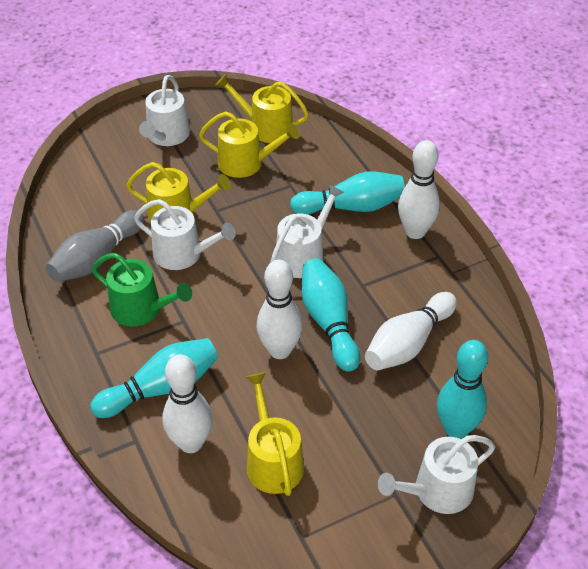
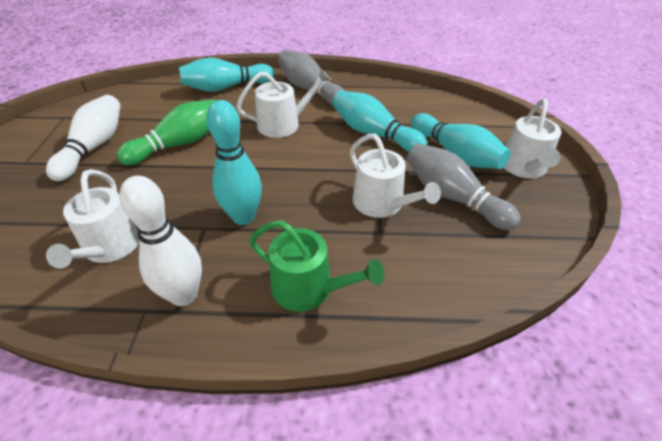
green bowling pin: 0 -> 1
grey bowling pin: 1 -> 2
white bowling pin: 4 -> 2
yellow watering can: 4 -> 0

